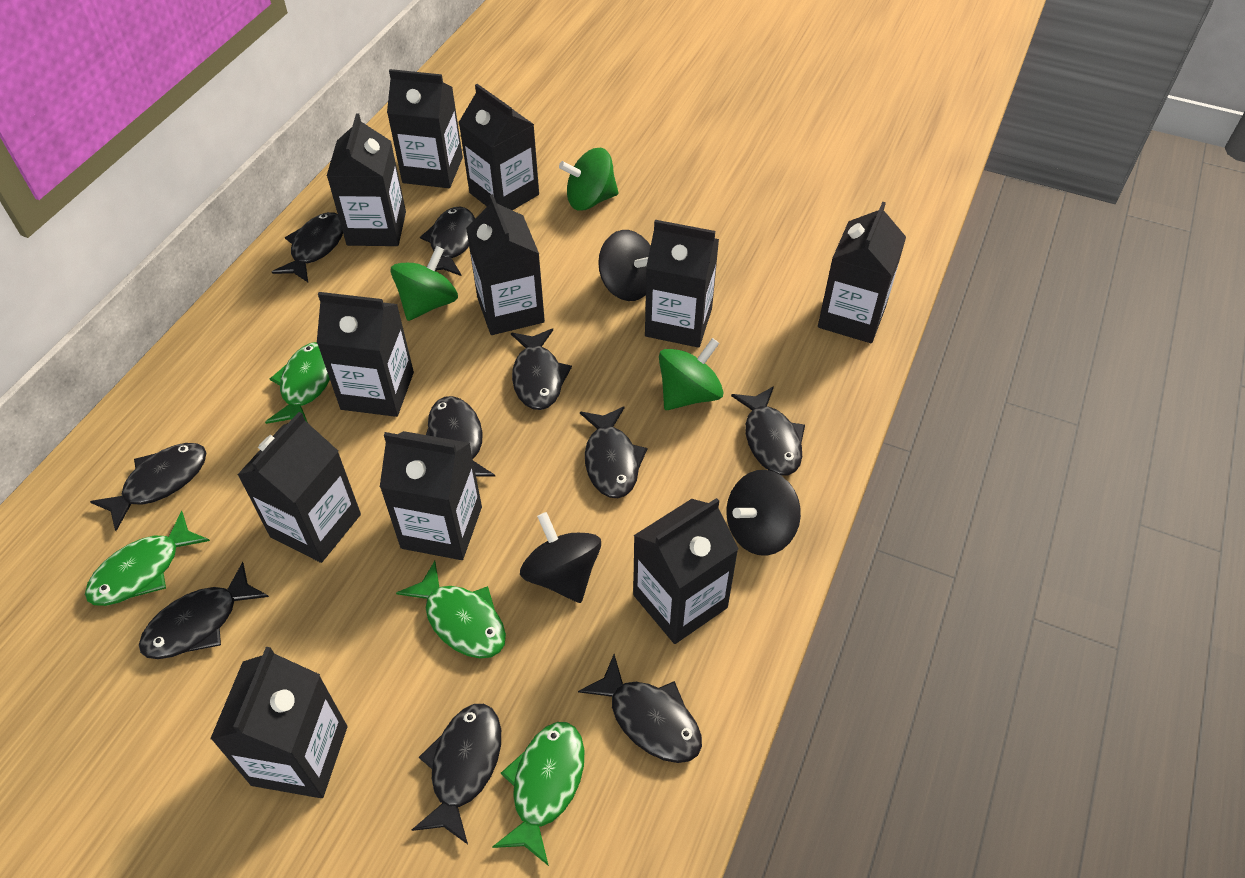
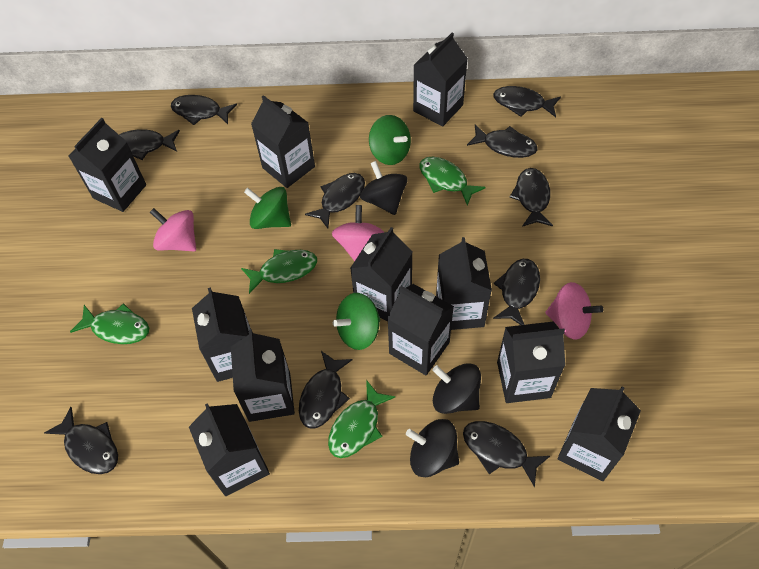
pink spinning top: 0 -> 3

